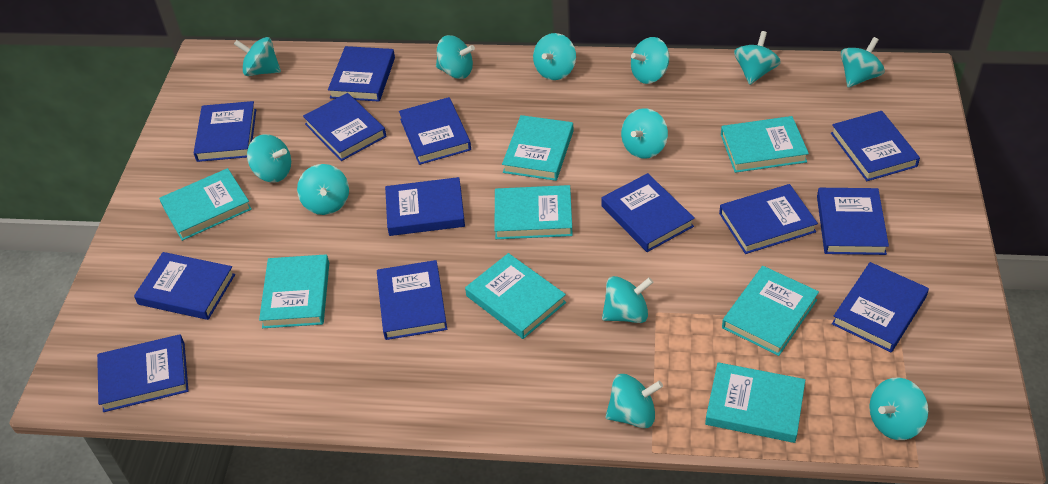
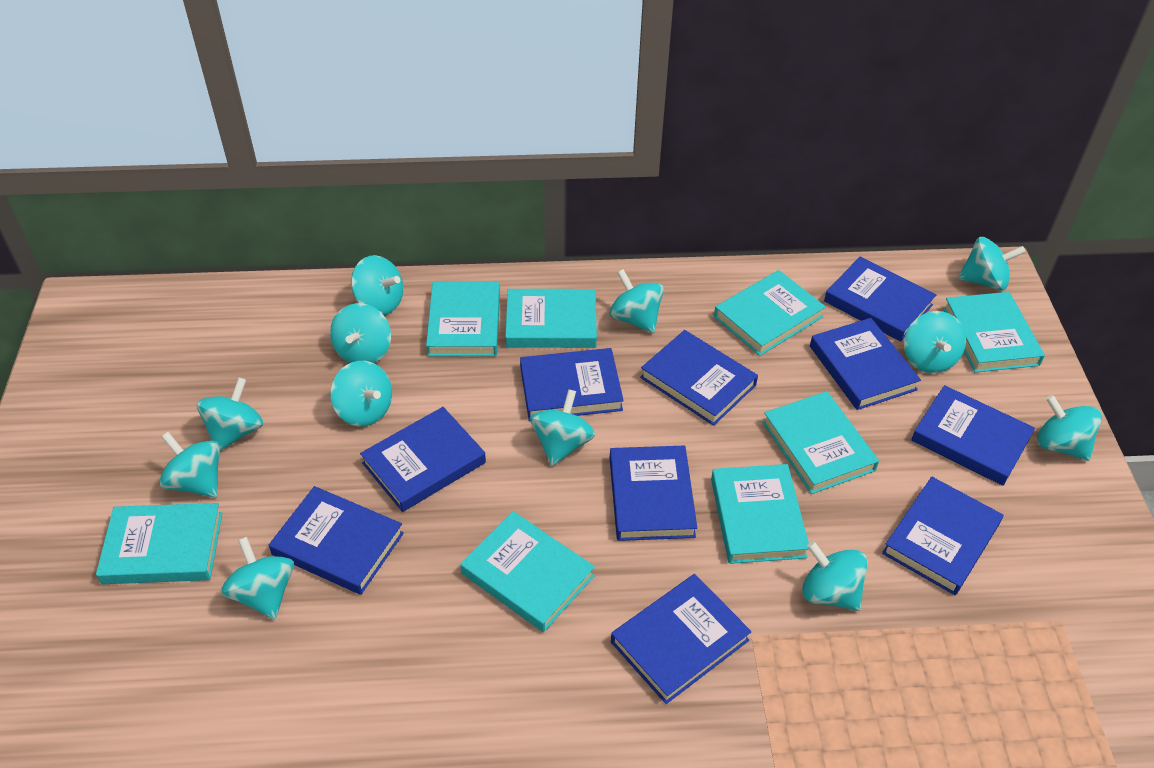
blue book: 13 -> 10

